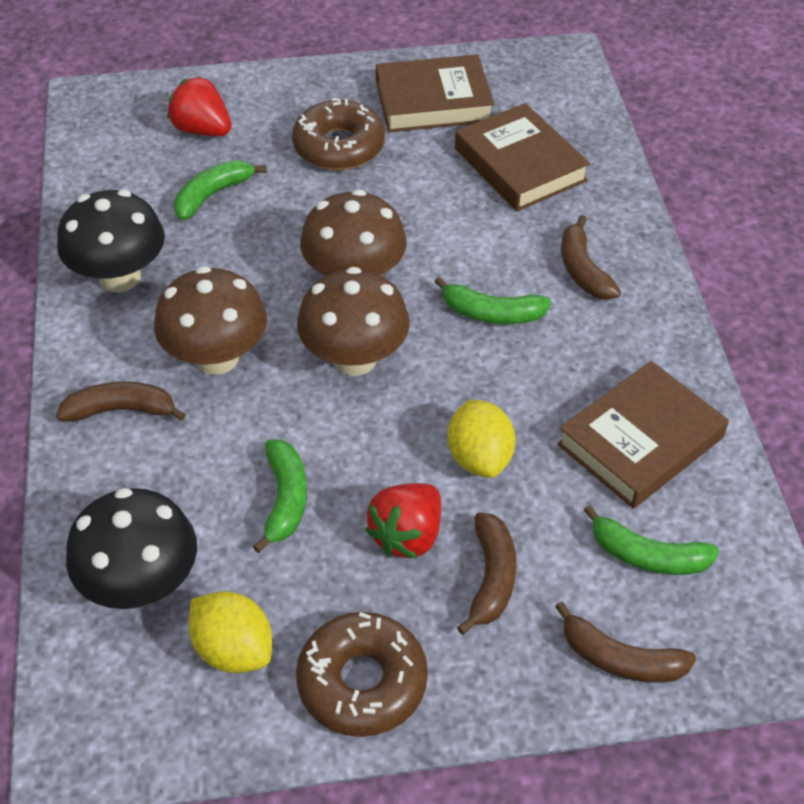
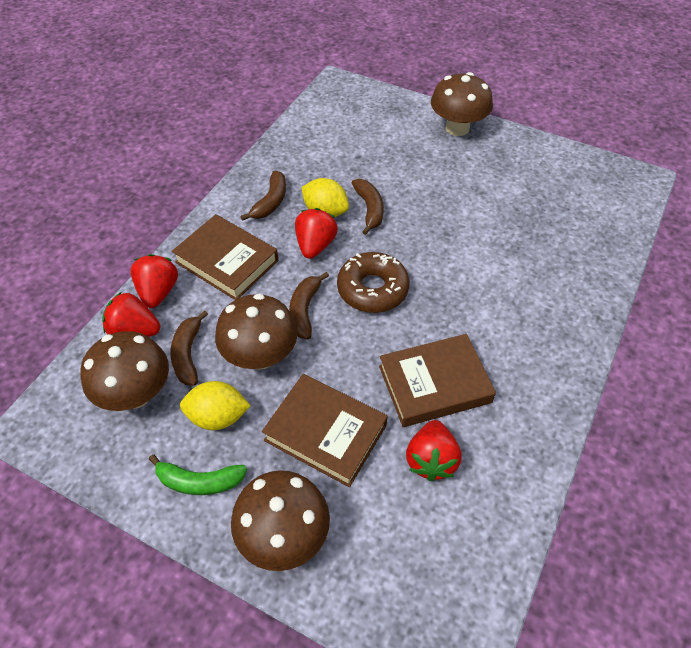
black mushroom: 2 -> 0
brown donut: 2 -> 1
brown mushroom: 3 -> 4
green banana: 4 -> 1
red strawberry: 2 -> 4

